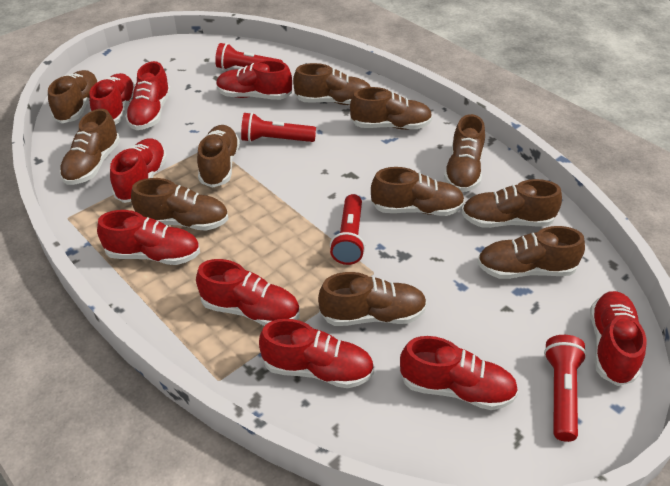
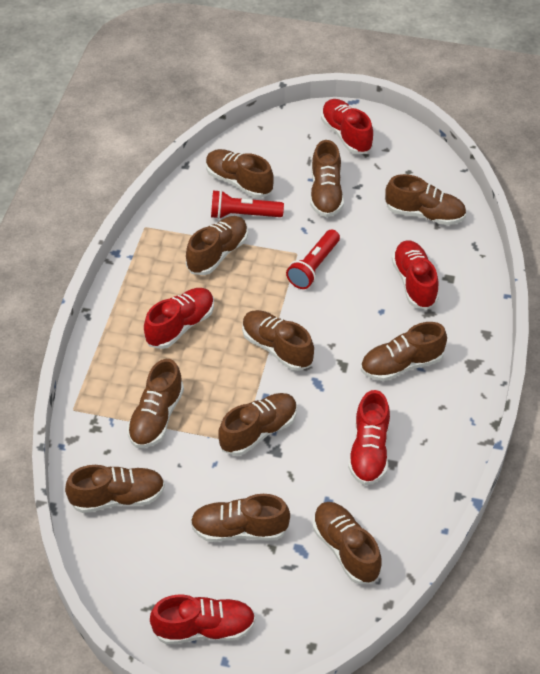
red flashlight: 4 -> 2
red shoe: 9 -> 5

